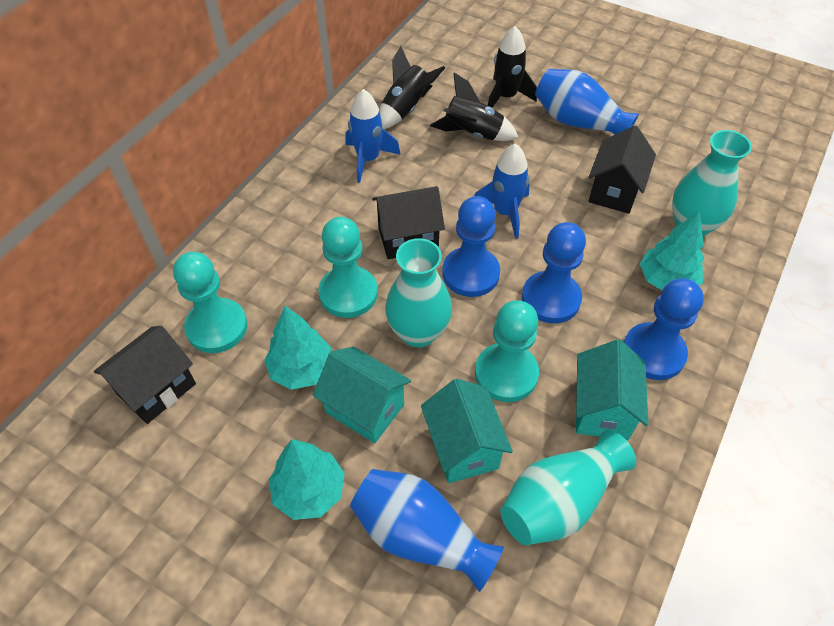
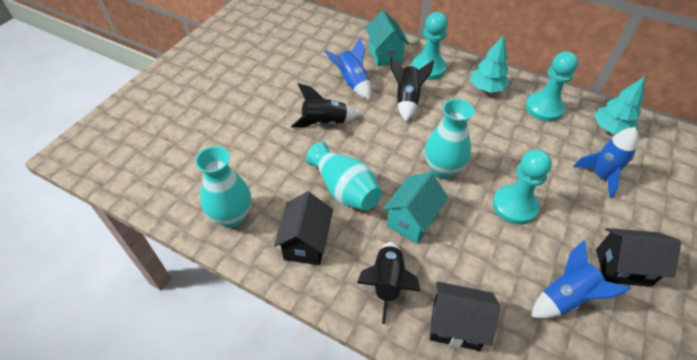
blue pawn: 3 -> 0
blue rocket: 2 -> 3
blue vase: 2 -> 0
turquoise house: 3 -> 2
turquoise tree: 3 -> 2

